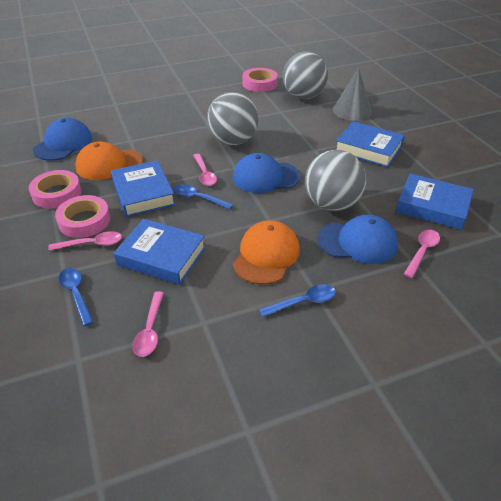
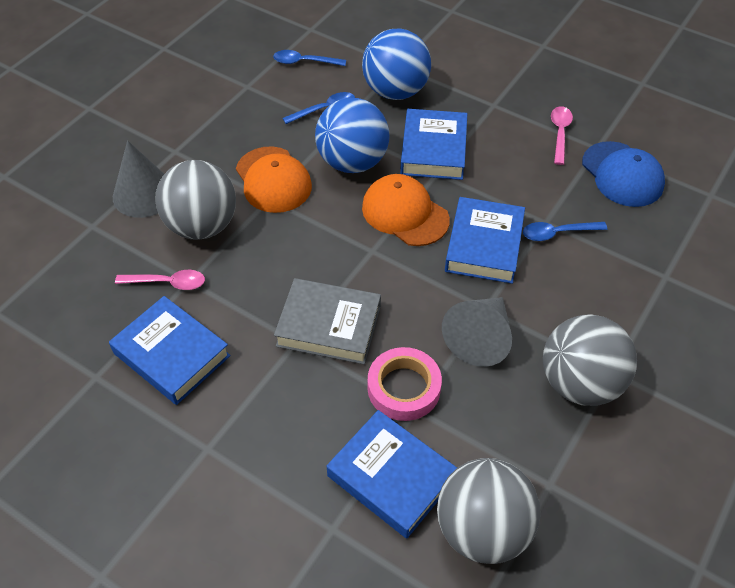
blue ball: 0 -> 2
blue cap: 3 -> 1
grey book: 0 -> 1
grey cone: 1 -> 2
pink spoon: 4 -> 2
pink tape: 3 -> 1

